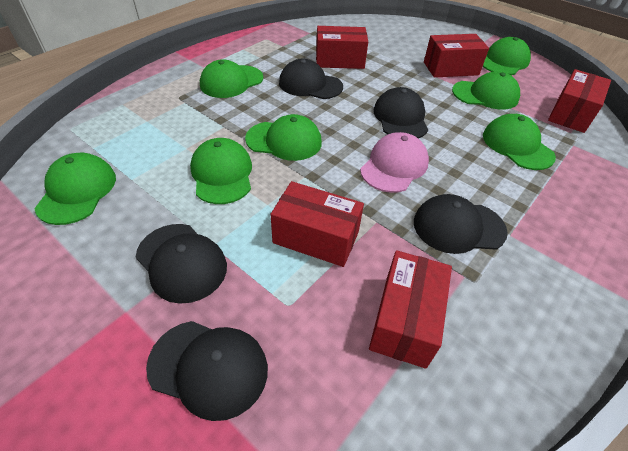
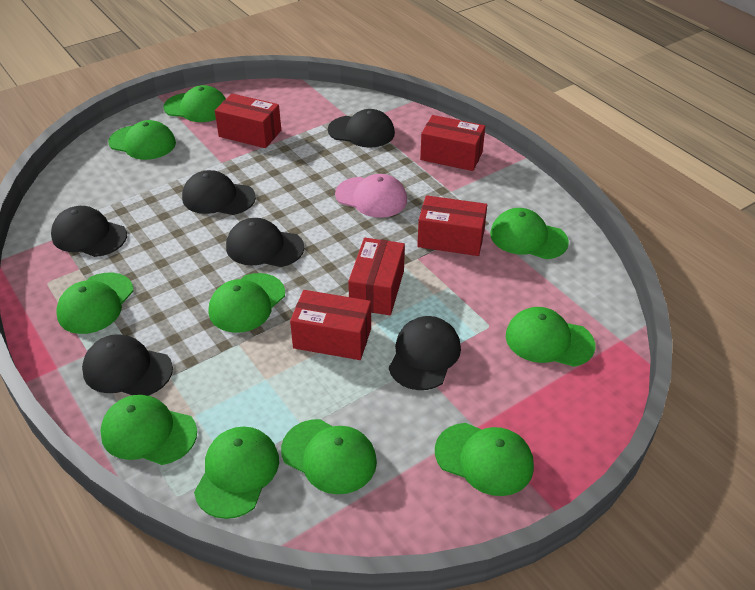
black cap: 5 -> 6
green cap: 7 -> 10

